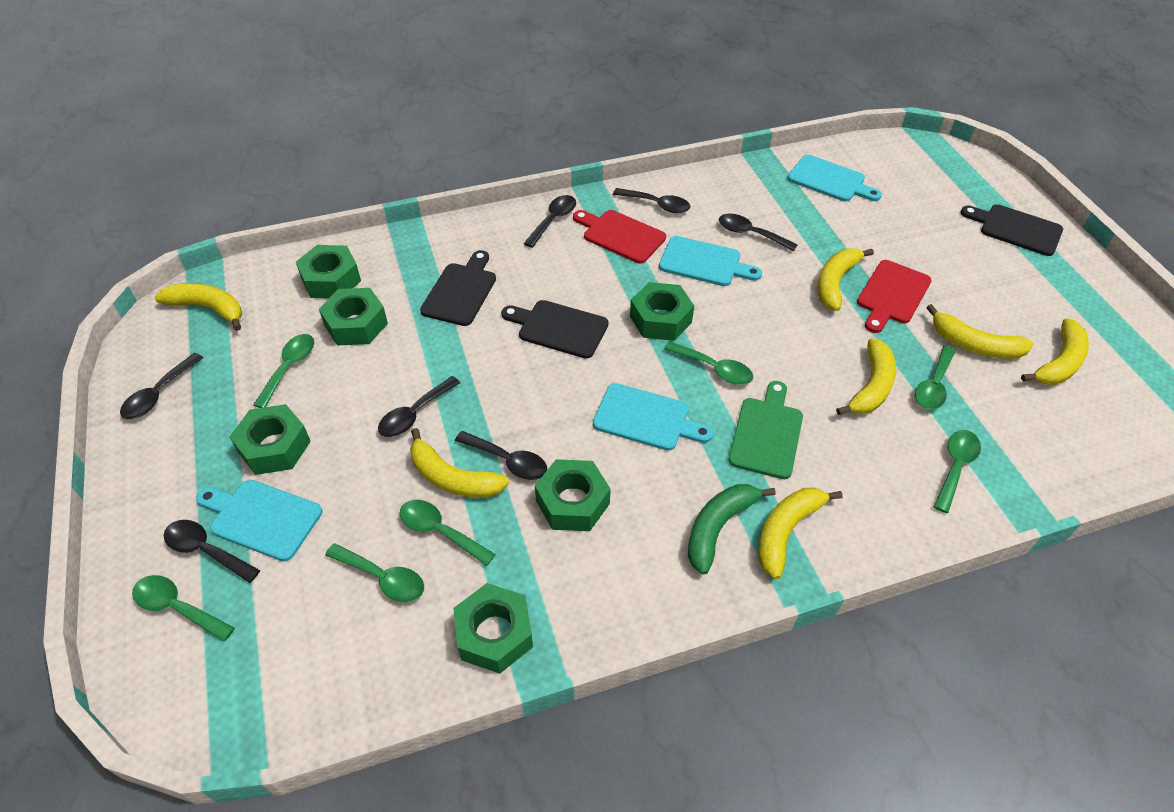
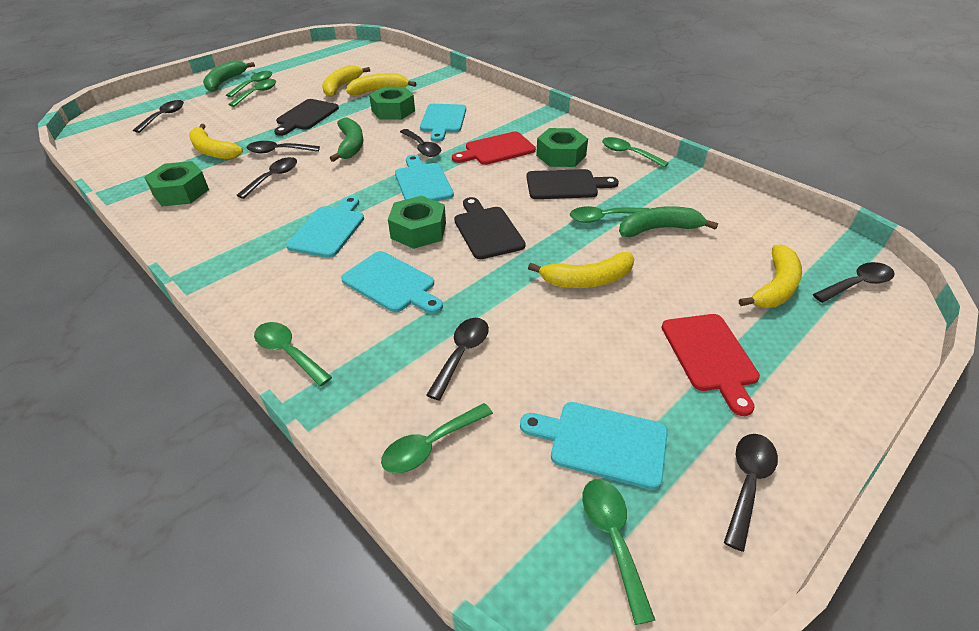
green banana: 1 -> 3
green cutting board: 1 -> 0
green nut: 6 -> 4
turquoise cutting board: 4 -> 5
yellow banana: 7 -> 5

